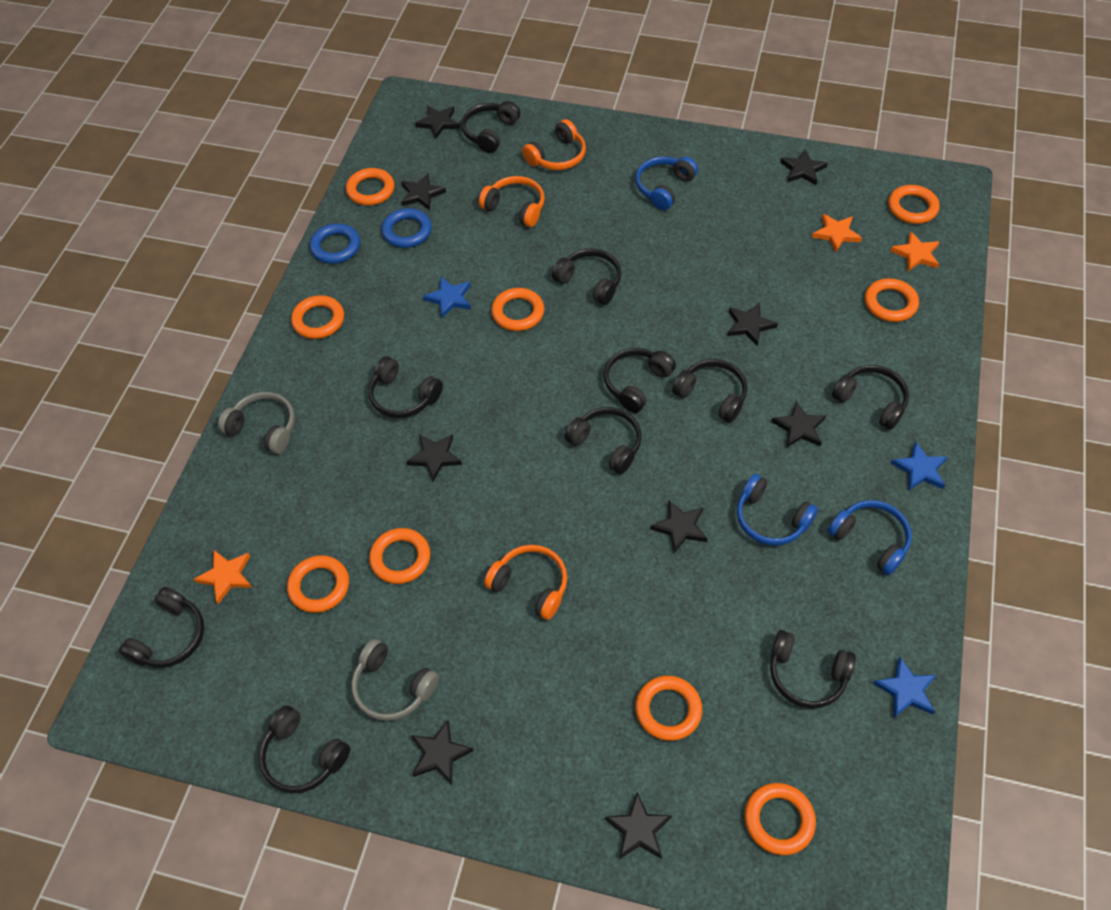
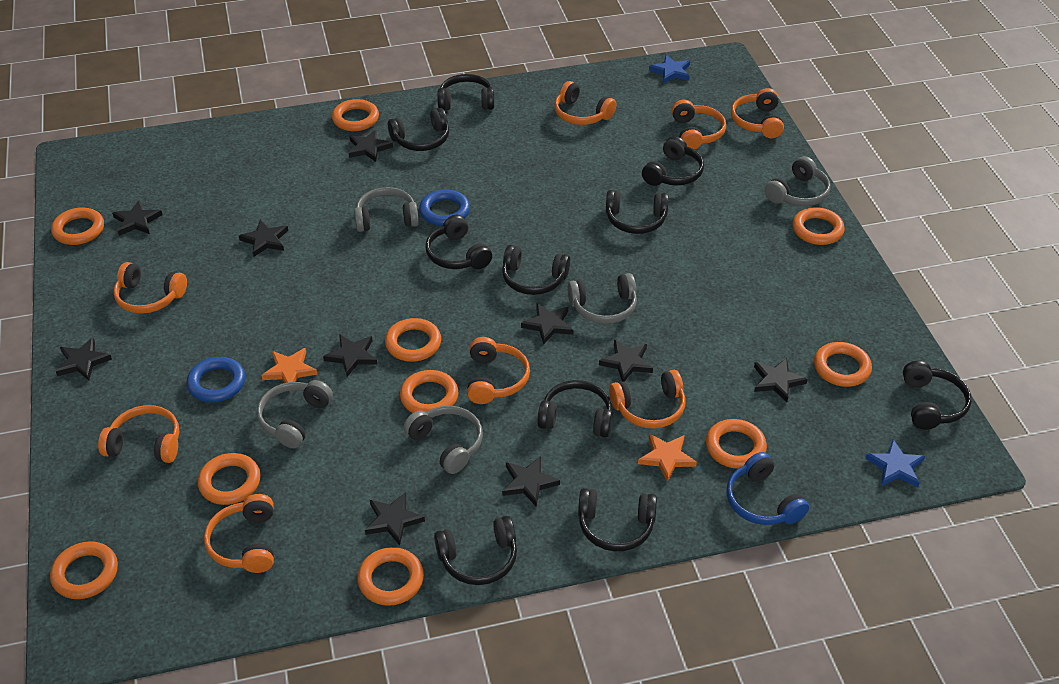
black star: 9 -> 10
blue headphones: 3 -> 1
blue star: 3 -> 2
grey headphones: 2 -> 5
orange headphones: 3 -> 8
orange ring: 9 -> 10
orange star: 3 -> 2

